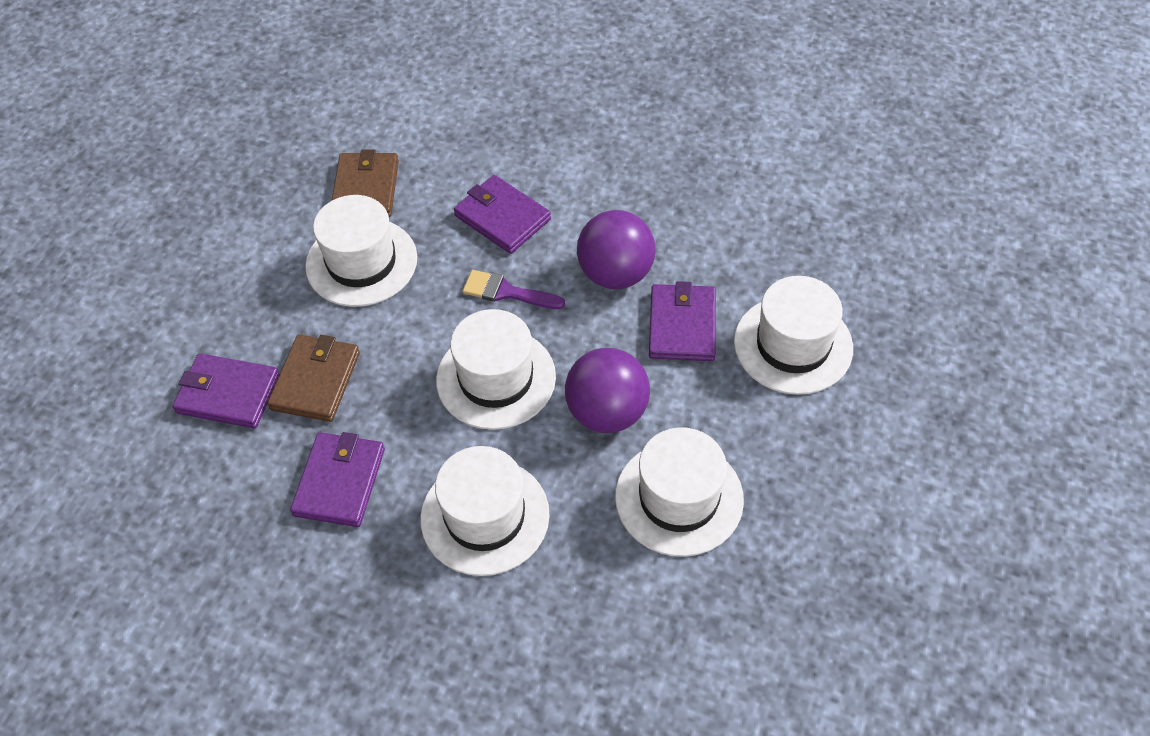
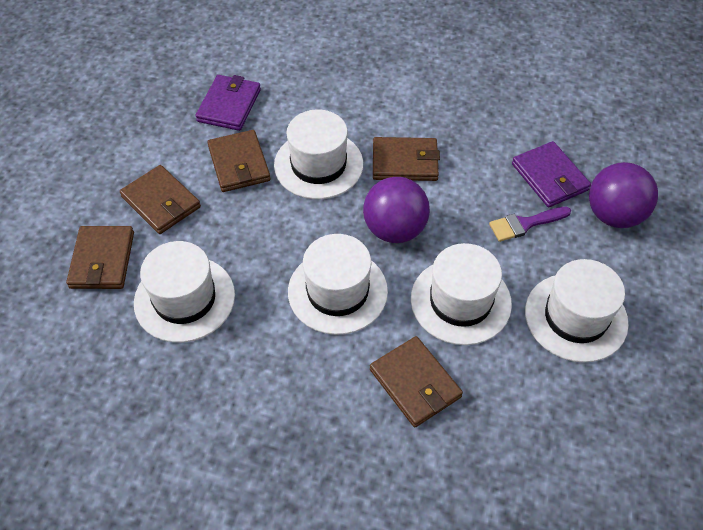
brown wallet: 2 -> 5
purple wallet: 4 -> 2

